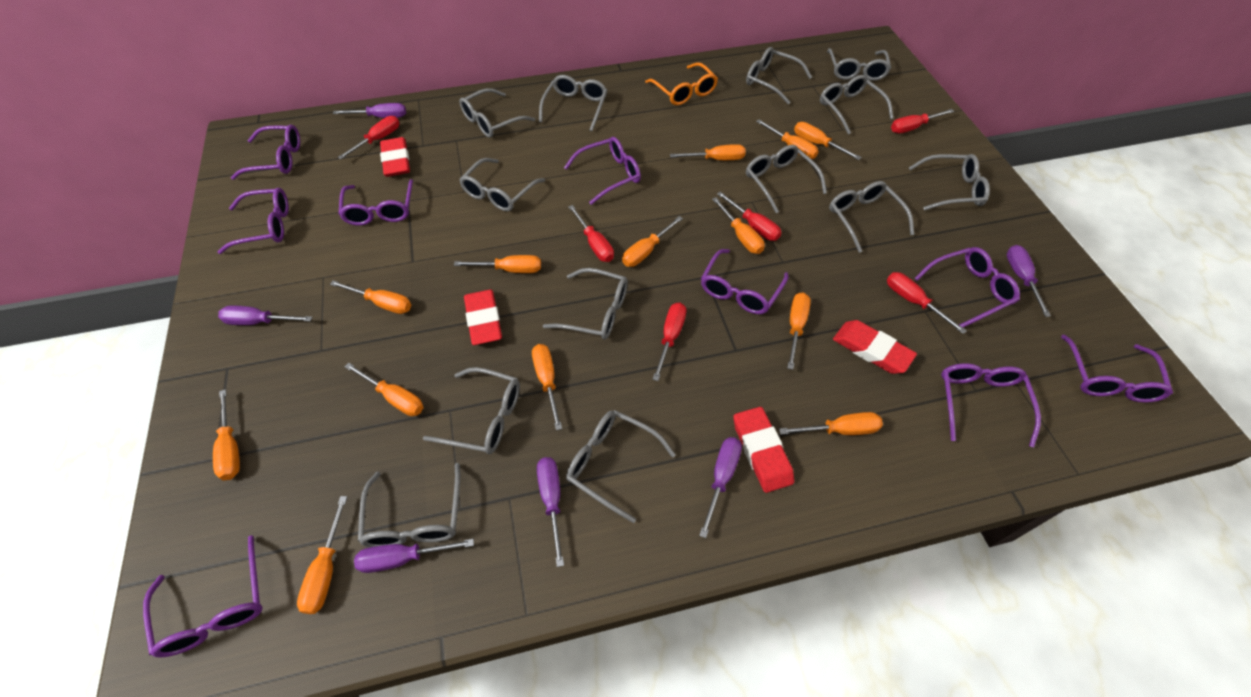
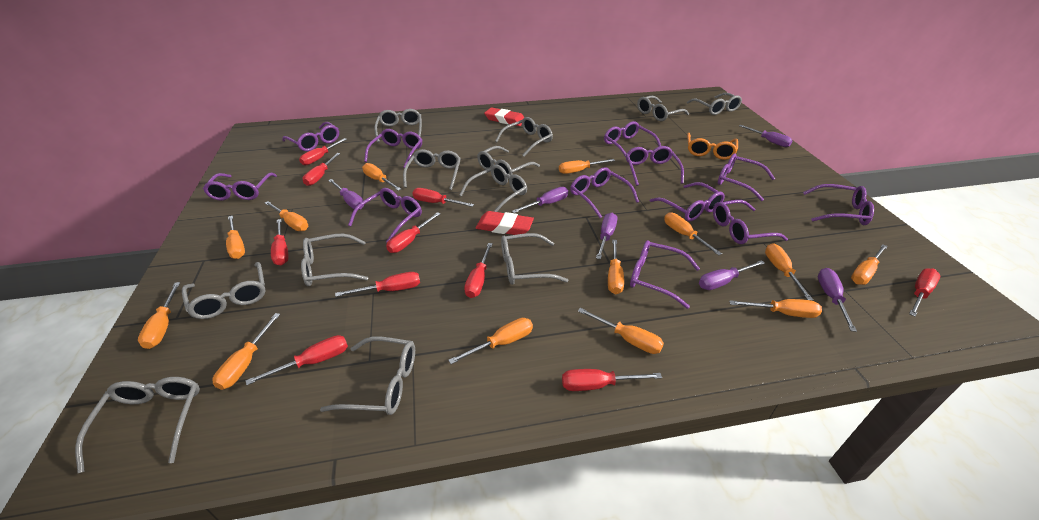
grey glasses: 13 -> 12
purple glasses: 9 -> 12
red eraser: 4 -> 2
red screwdriver: 6 -> 10

